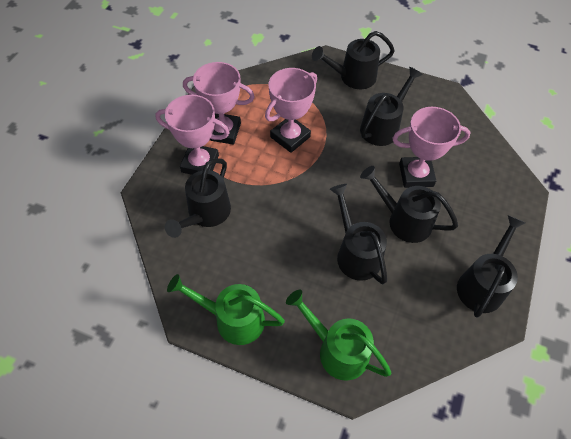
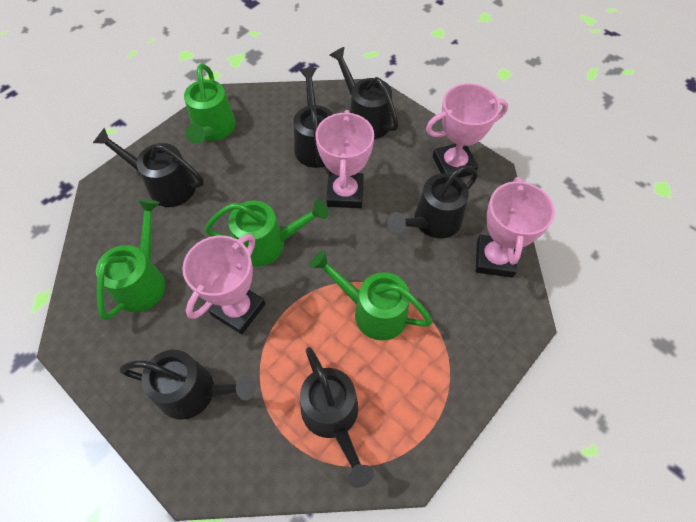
green watering can: 2 -> 4

